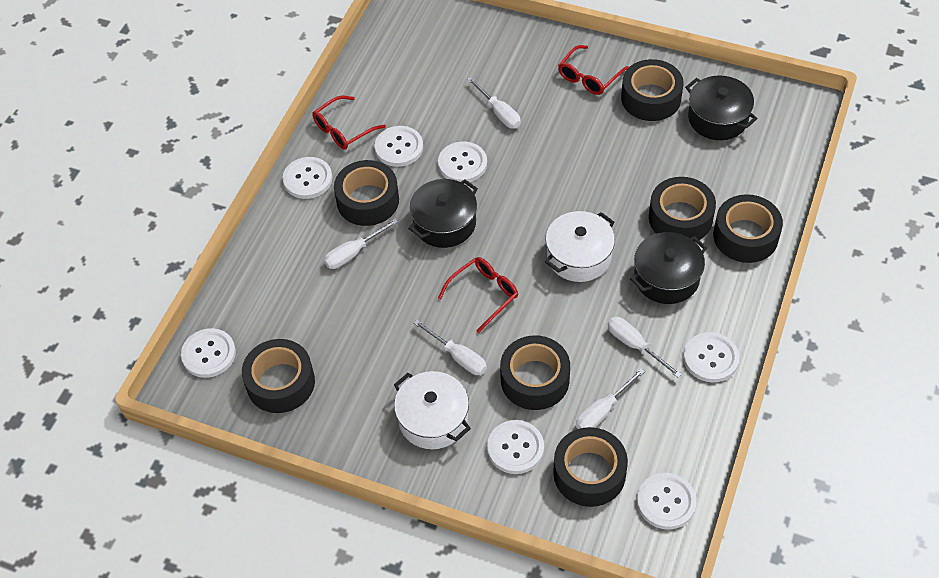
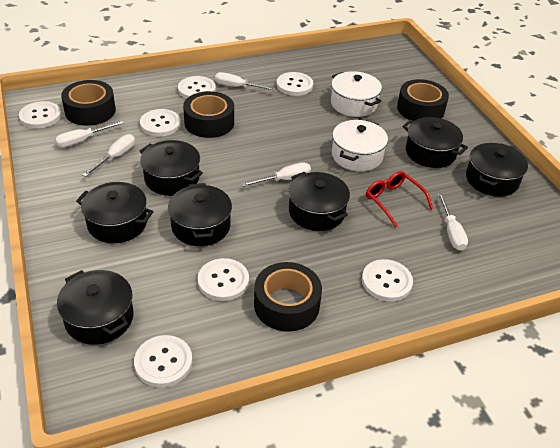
black pot: 3 -> 7
black tape: 7 -> 4
red glasses: 3 -> 1

